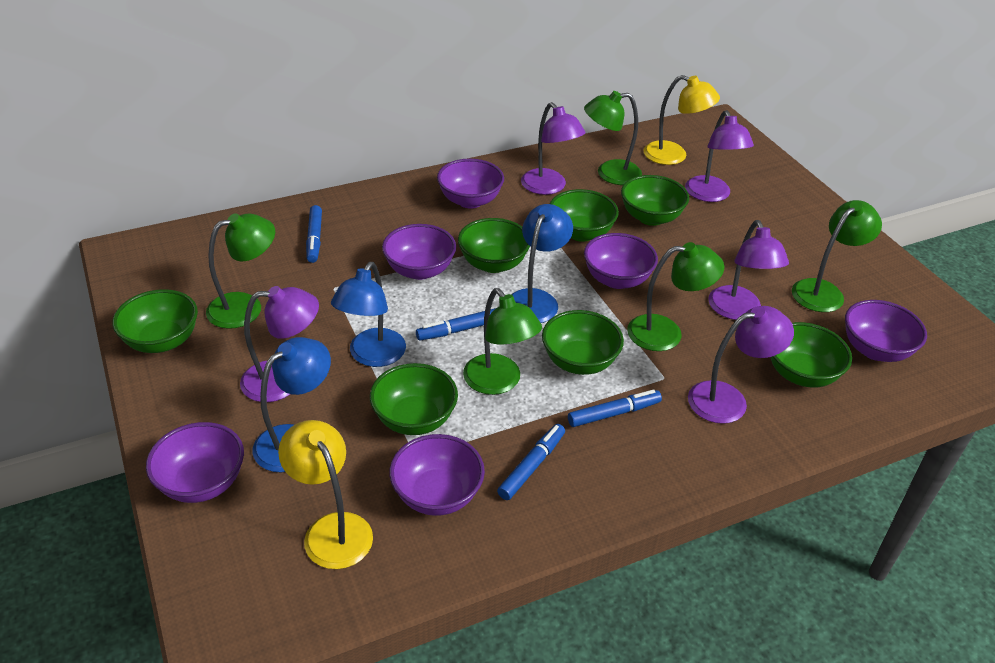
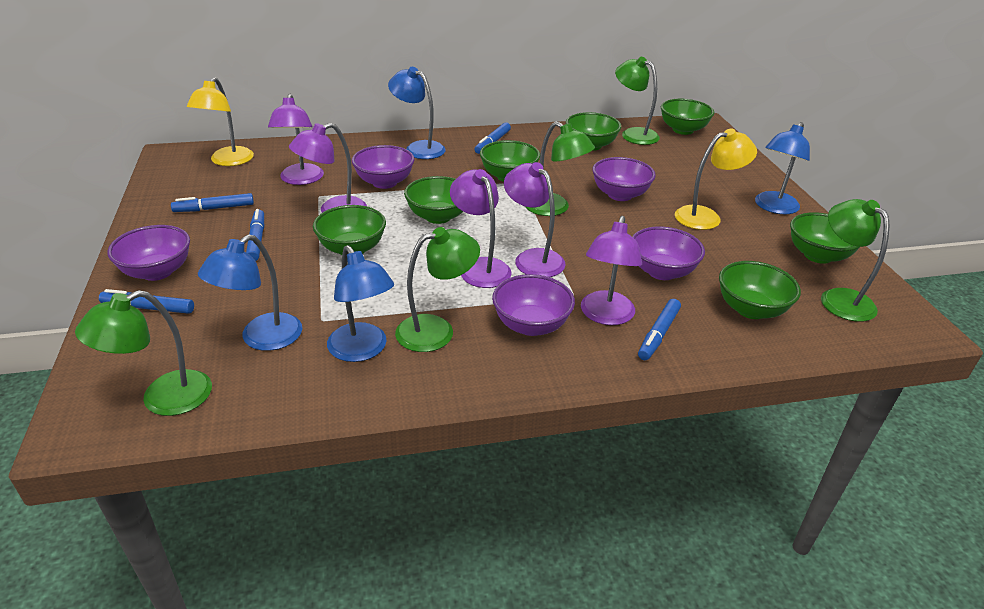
blue lamp: 3 -> 4
blue marker: 4 -> 5
purple bowl: 6 -> 5

